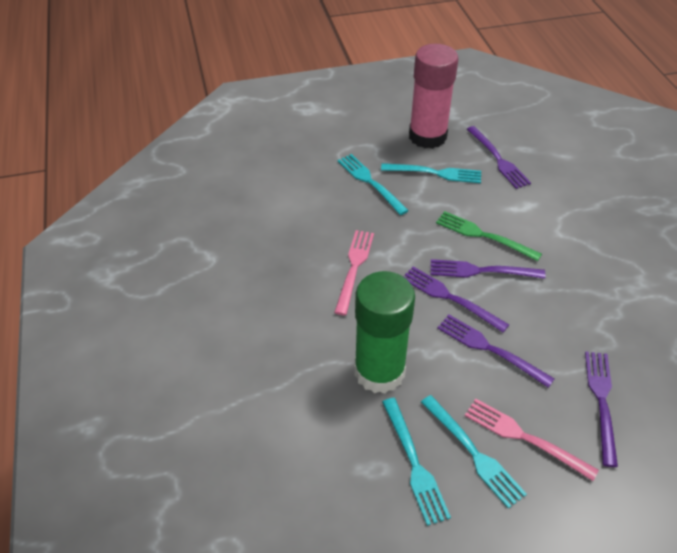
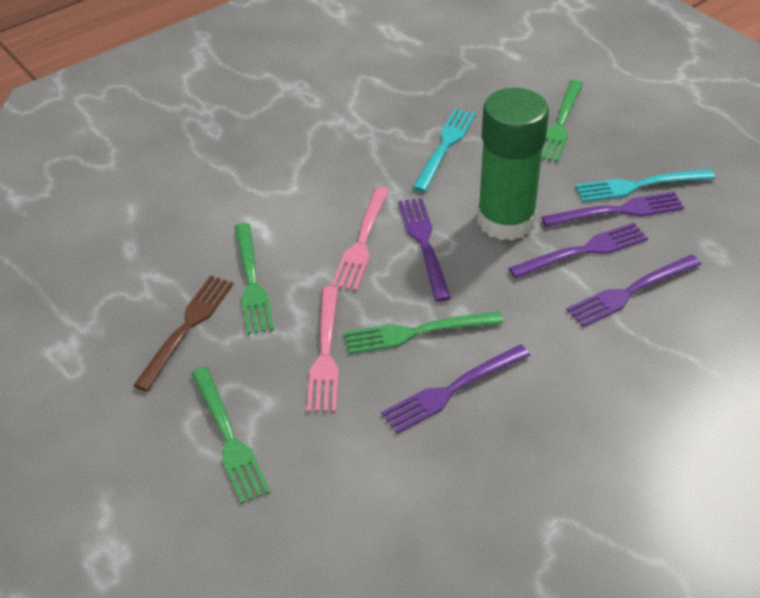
brown fork: 0 -> 1
green fork: 1 -> 4
pink glue stick: 1 -> 0
turquoise fork: 4 -> 2

